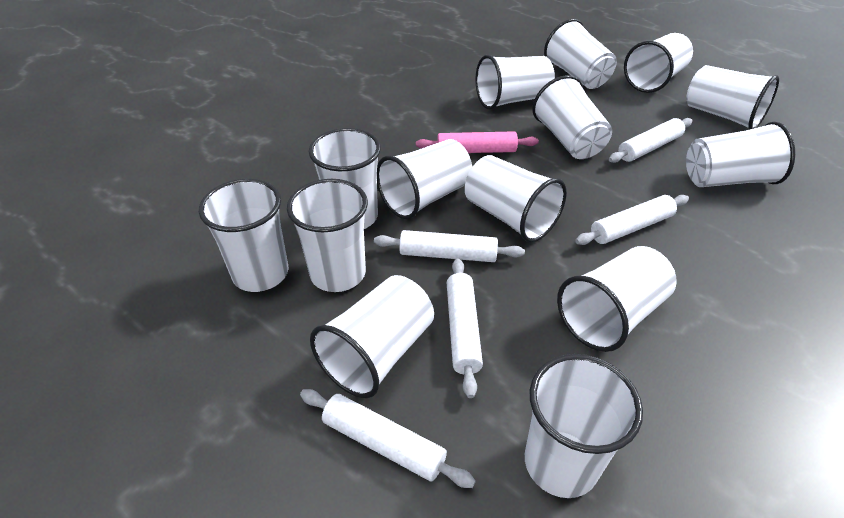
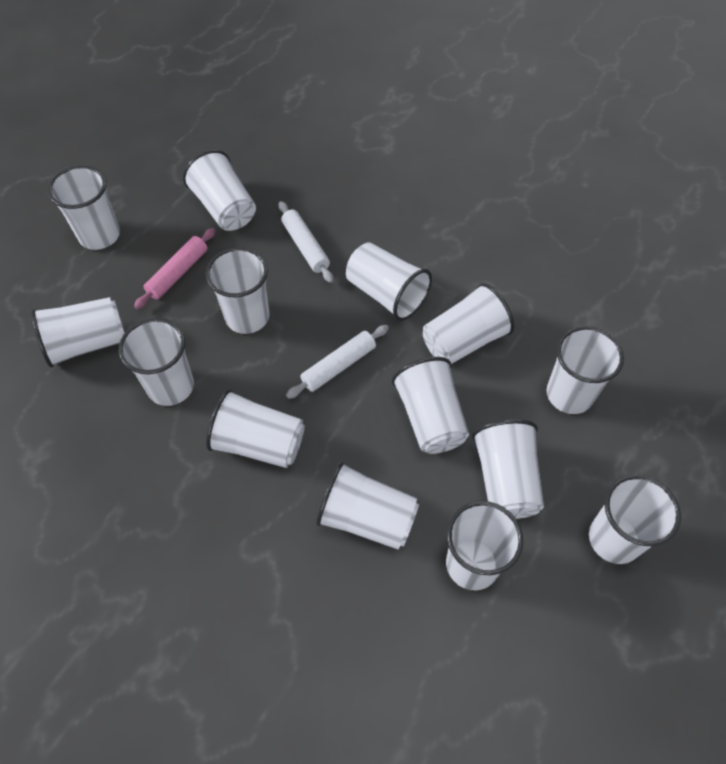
white rolling pin: 5 -> 2

